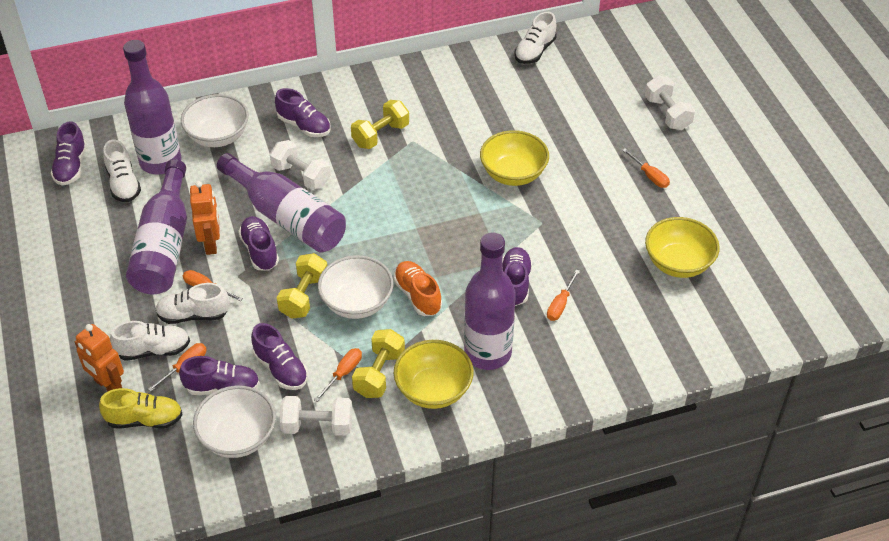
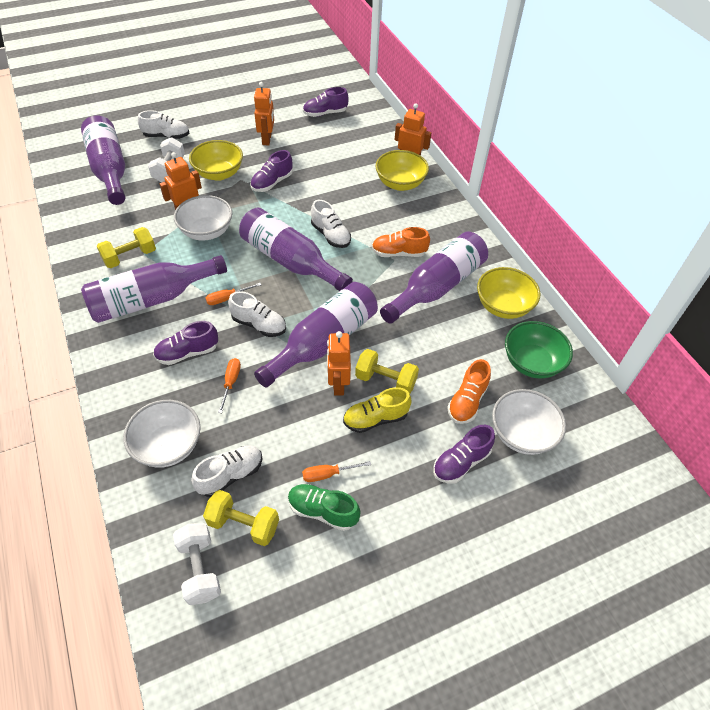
green bowl: 0 -> 1
green shoe: 0 -> 1
orange robot: 2 -> 4
orange screwdriver: 5 -> 3
orange shoe: 1 -> 2
purple bottle: 4 -> 5
purple shoe: 6 -> 4
white dumbbell: 3 -> 2

